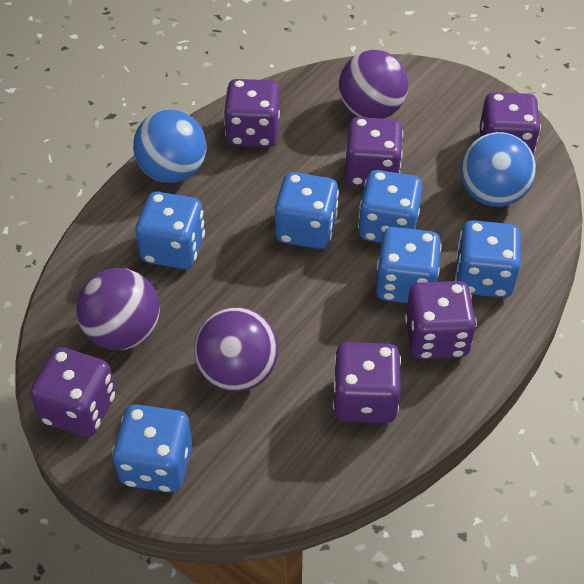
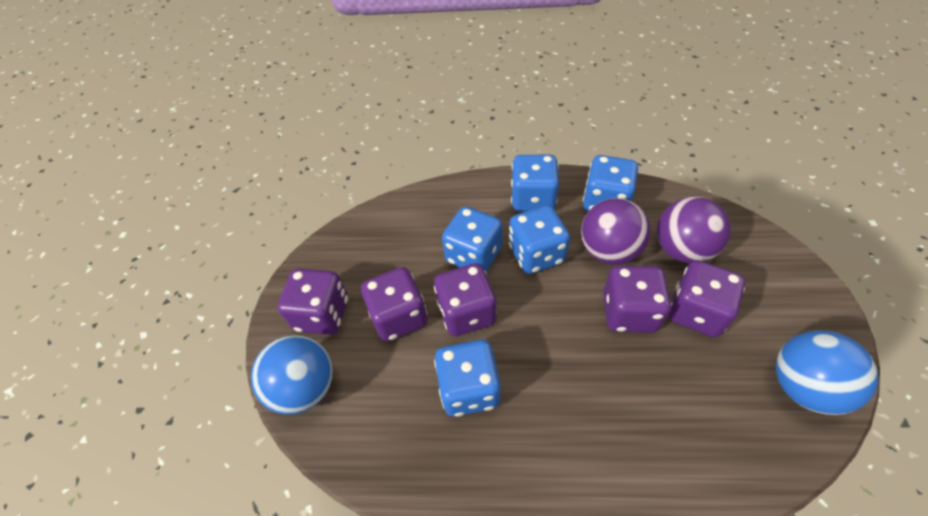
blue dice: 6 -> 5
purple ball: 3 -> 2
purple dice: 6 -> 5

